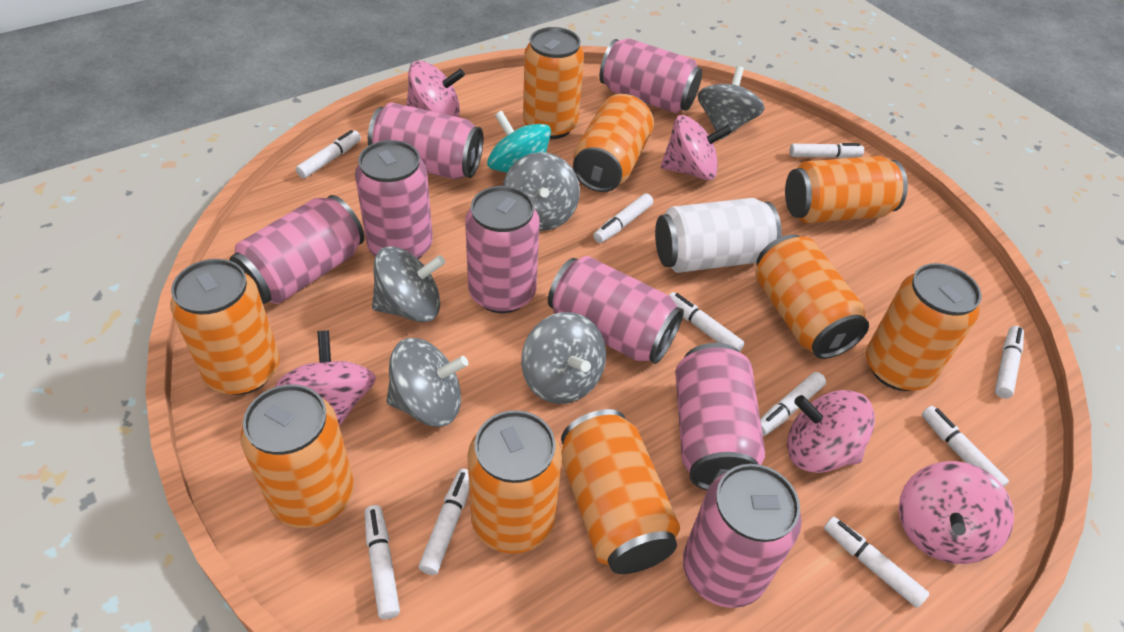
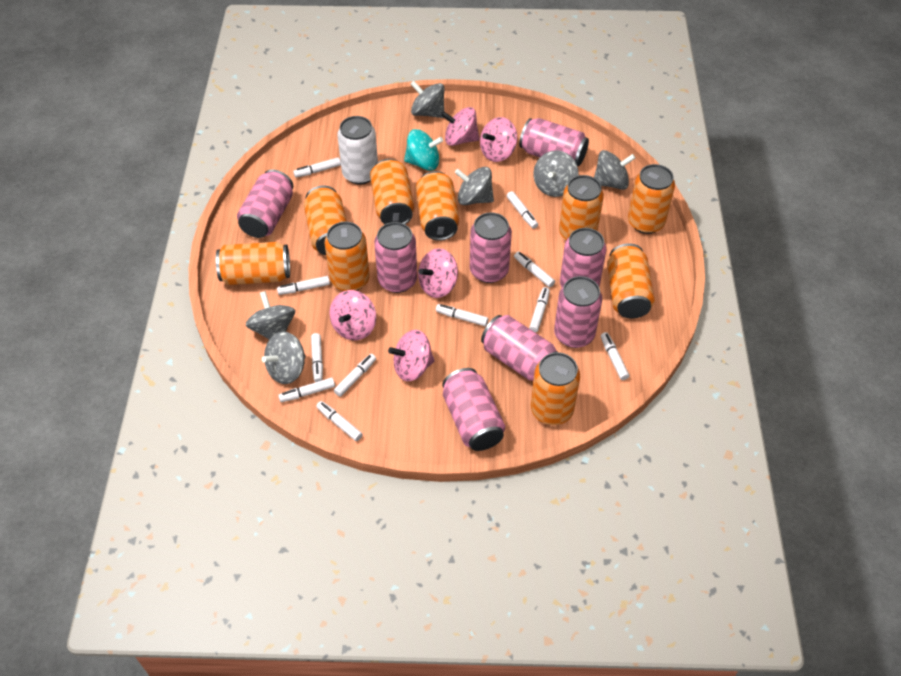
grey spinning top: 5 -> 6
white marker: 10 -> 11

